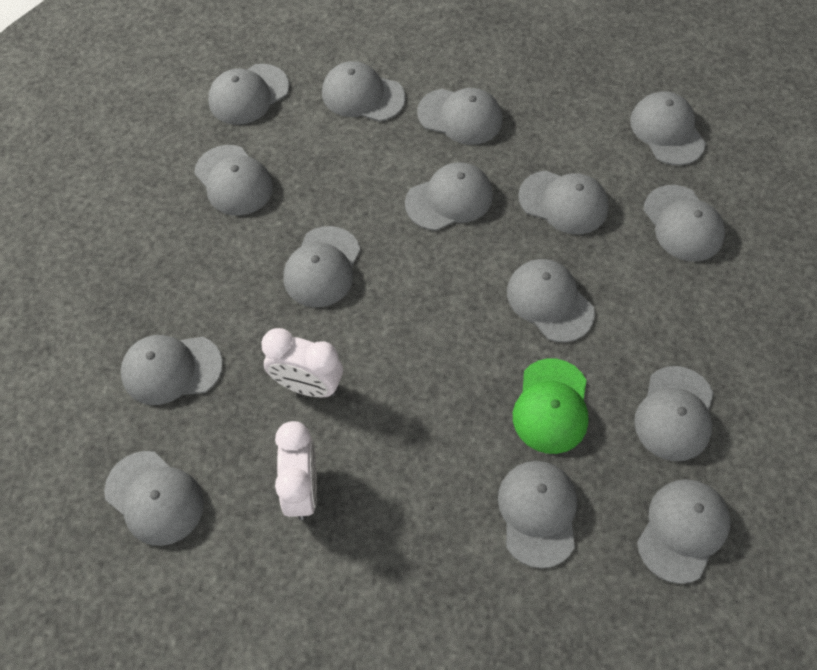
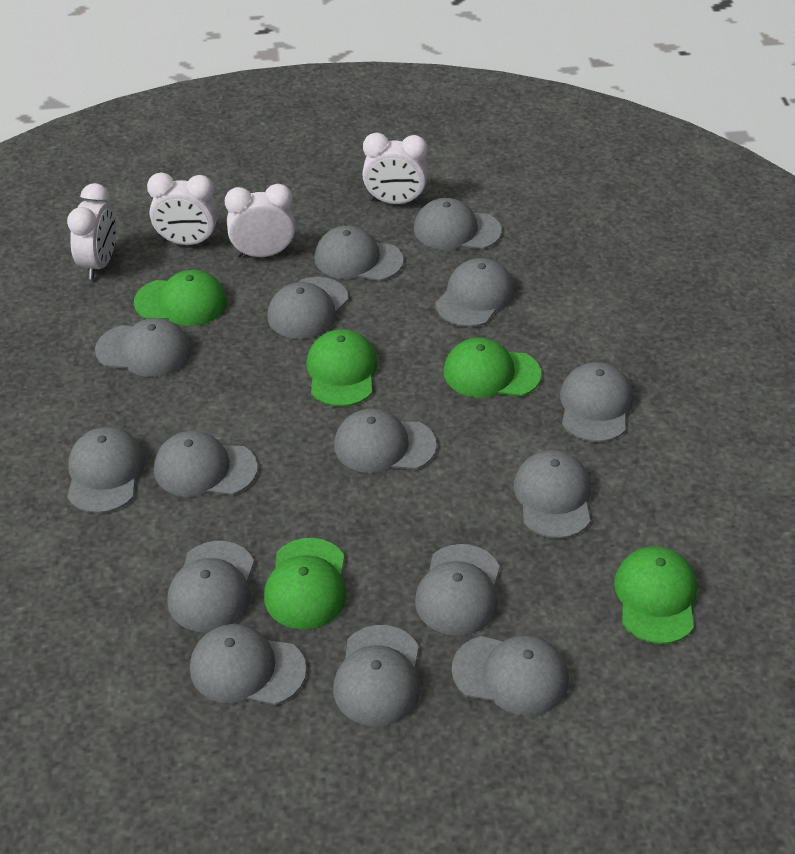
green cap: 1 -> 5
white clock: 2 -> 4

